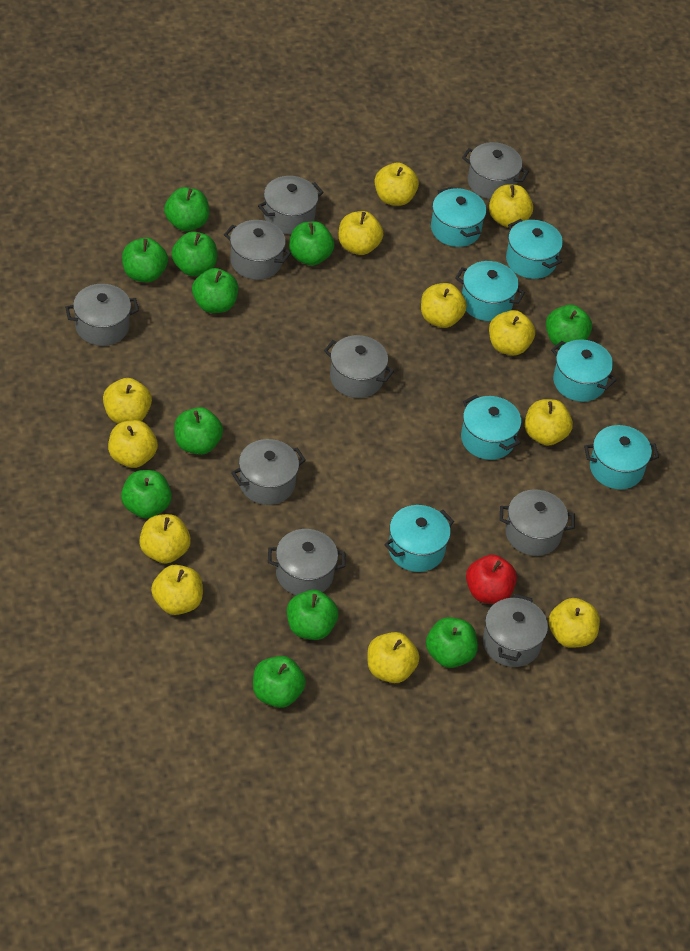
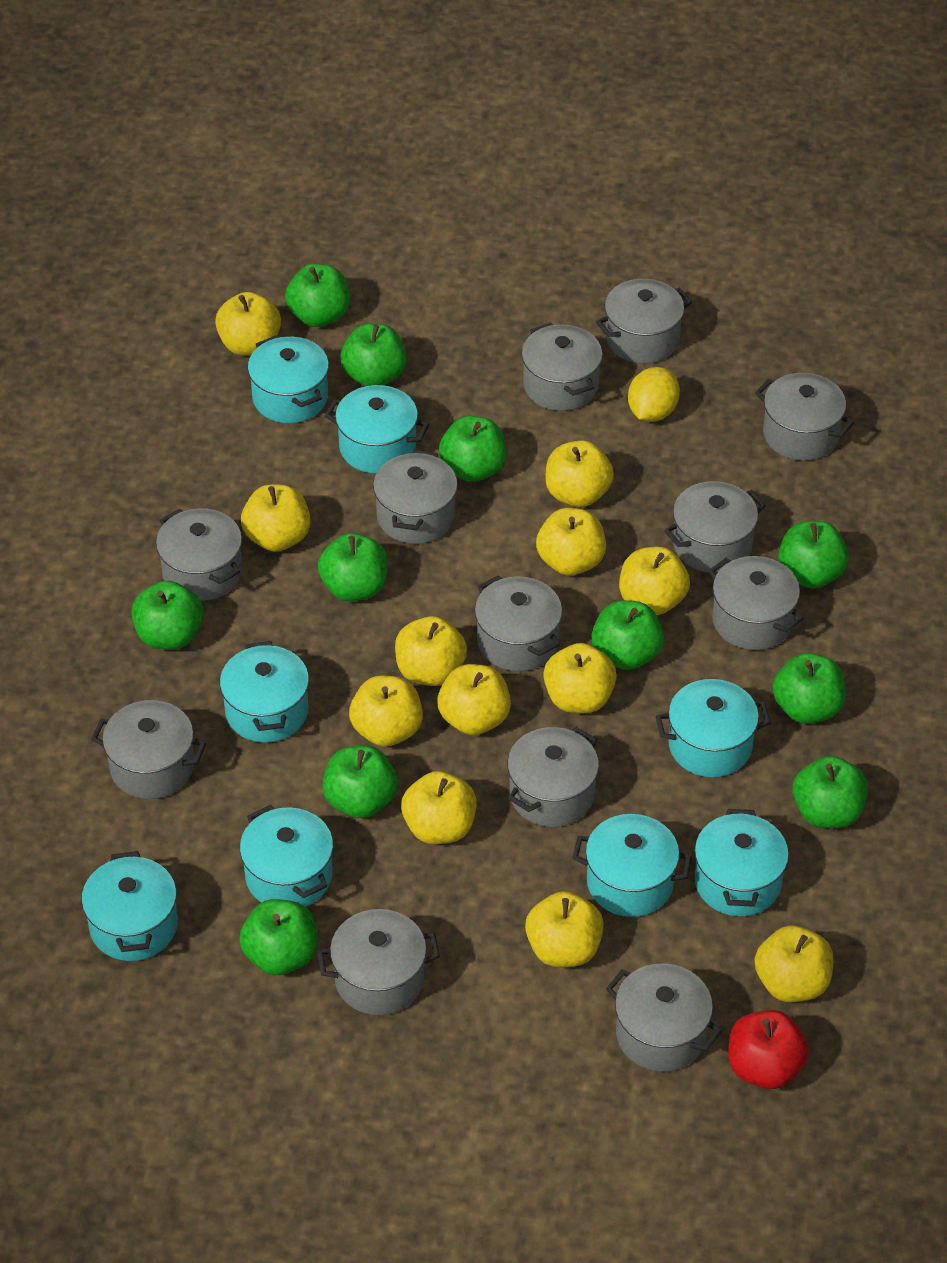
grey pot: 9 -> 12
turquoise pot: 7 -> 8
yellow lemon: 0 -> 1

